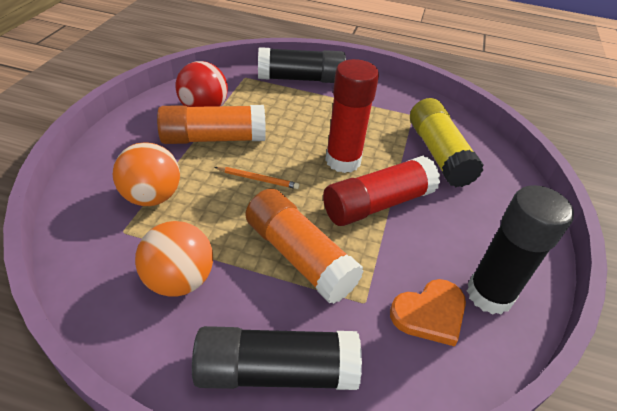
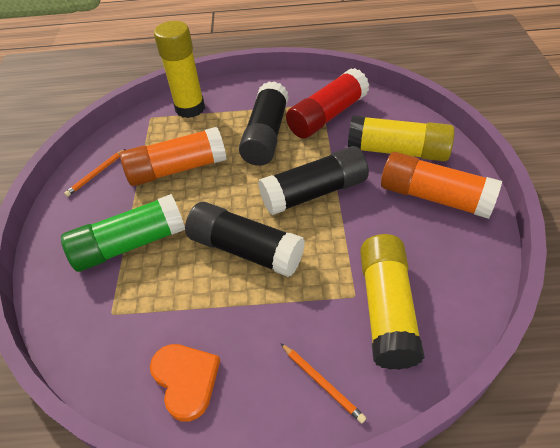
green glue stick: 0 -> 1
orange ball: 2 -> 0
orange pencil: 1 -> 2
red ball: 1 -> 0
red glue stick: 2 -> 1
yellow glue stick: 1 -> 3

